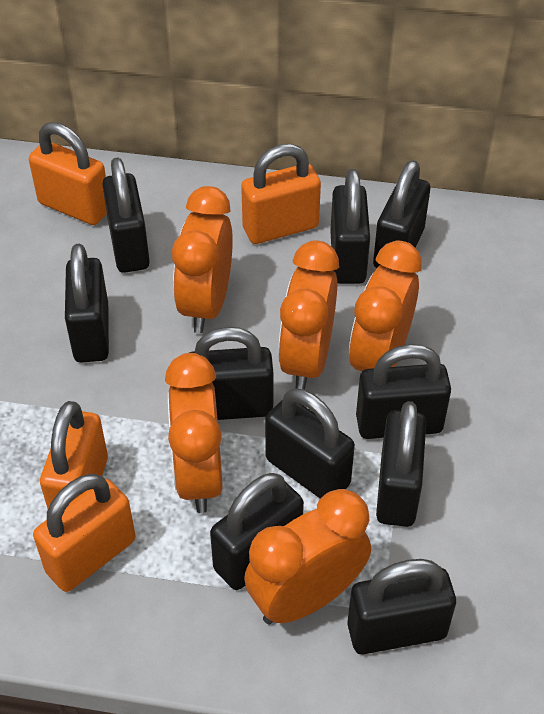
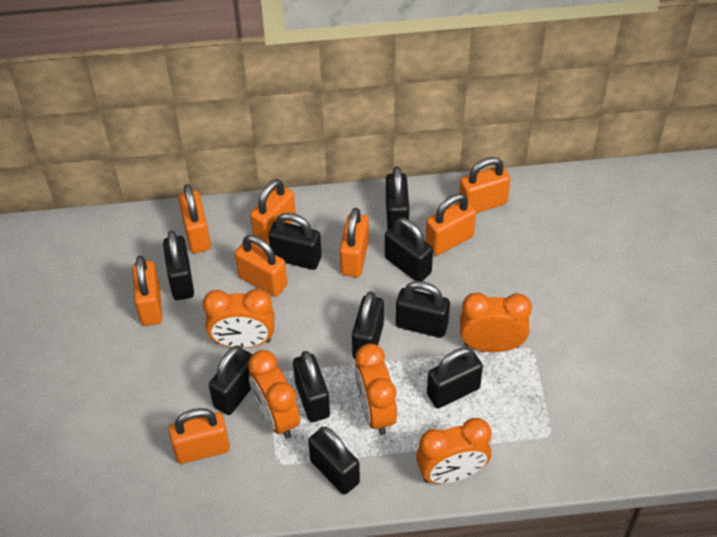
orange padlock: 4 -> 8

